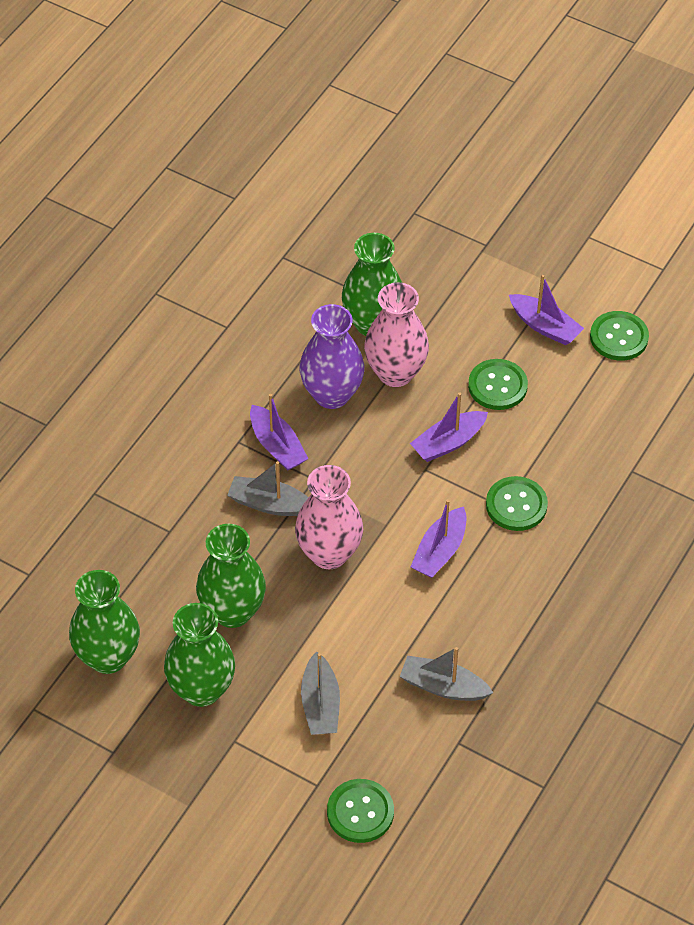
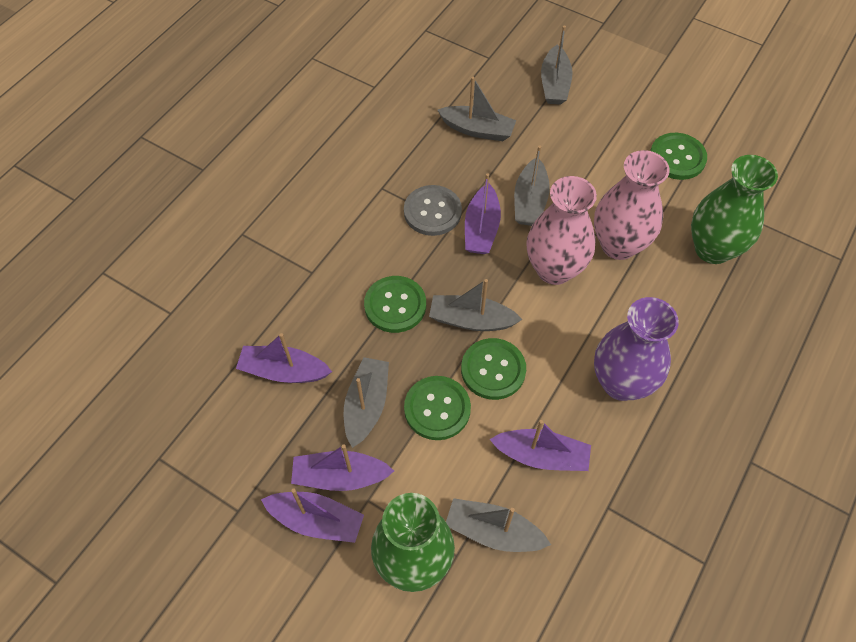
green vase: 4 -> 2
grey boat: 3 -> 6
grey button: 0 -> 1
purple boat: 4 -> 5

